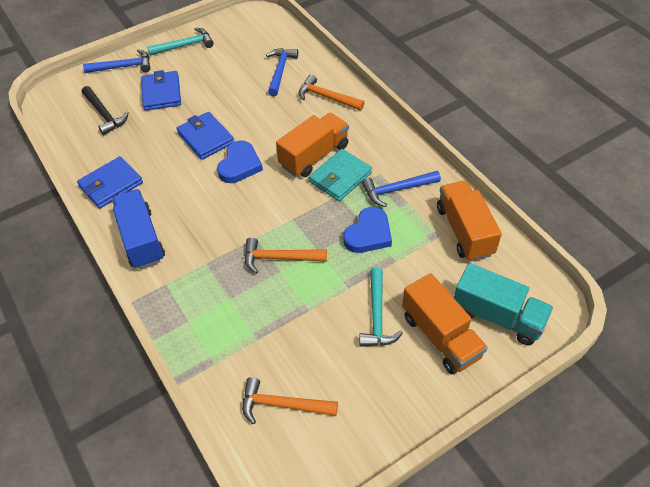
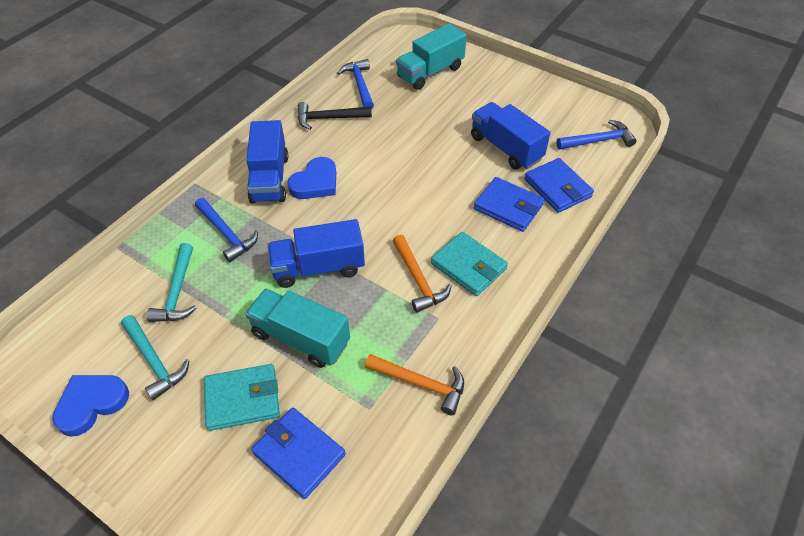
blue truck: 1 -> 3
orange hammer: 3 -> 2
orange truck: 3 -> 0
turquoise truck: 1 -> 2
turquoise wallet: 1 -> 2

